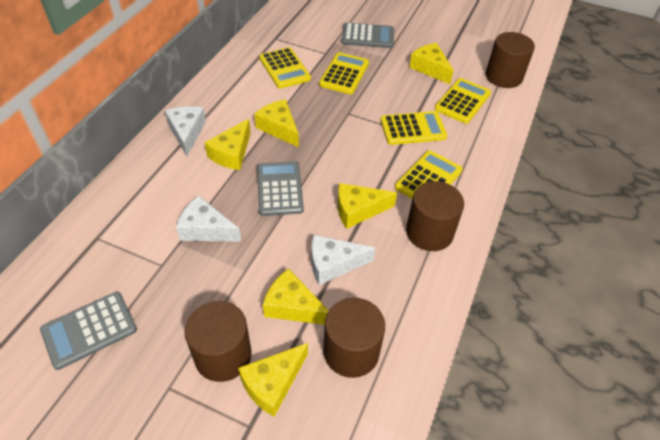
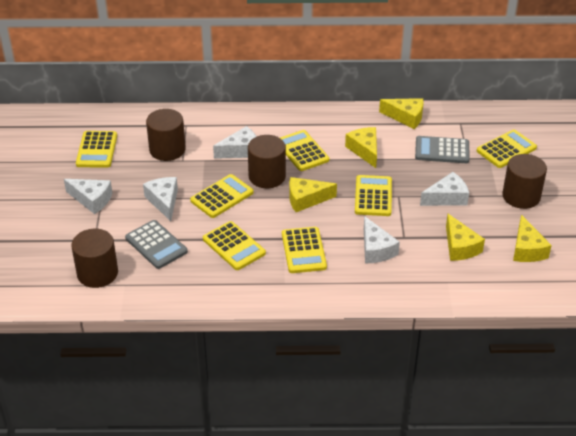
grey calculator: 3 -> 2
white cheese: 3 -> 5
yellow calculator: 5 -> 7
yellow cheese: 6 -> 5

